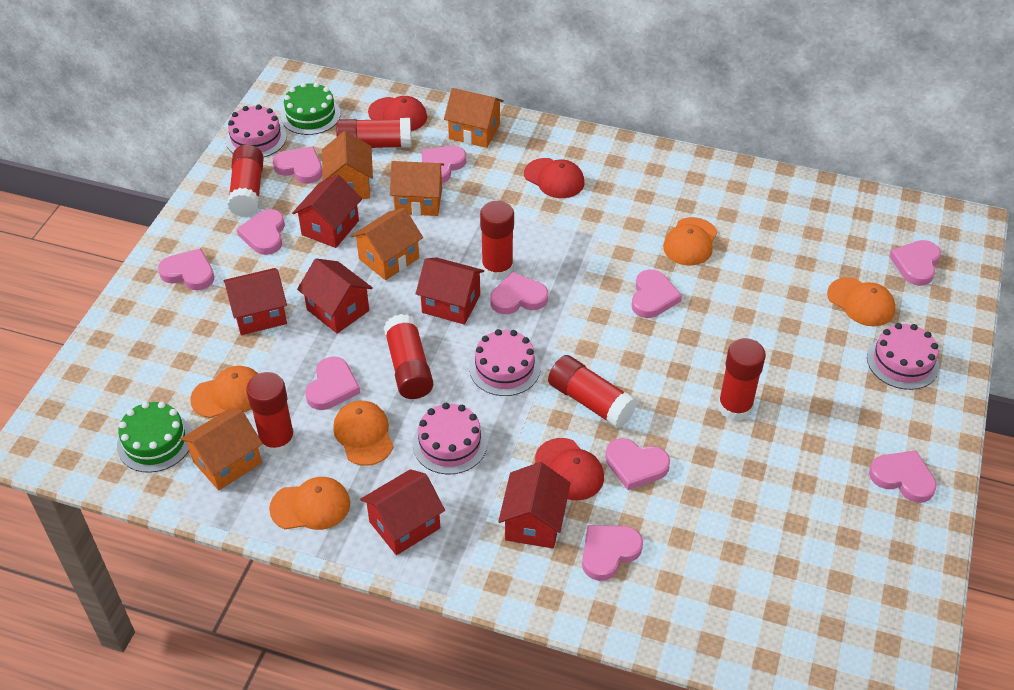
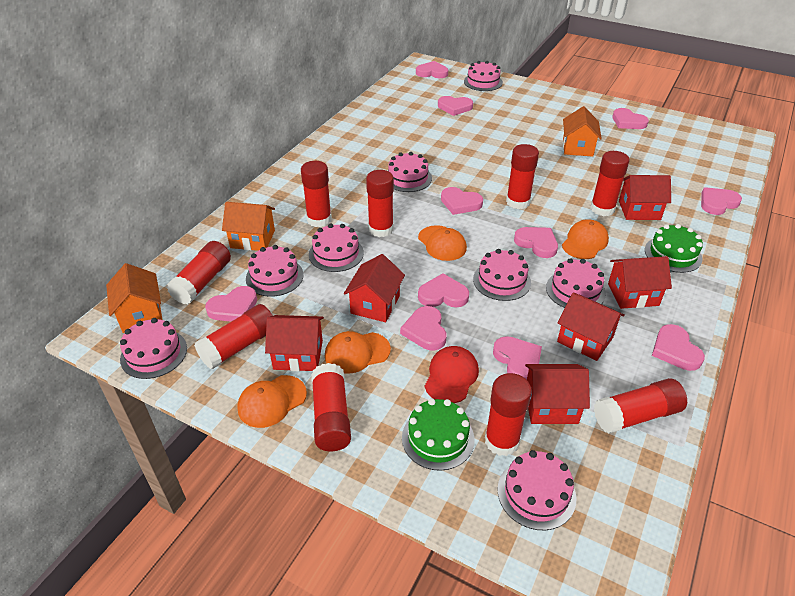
orange cap: 5 -> 4
orange house: 5 -> 3
pink cake: 4 -> 8
red cap: 3 -> 1
red glue stick: 7 -> 9

